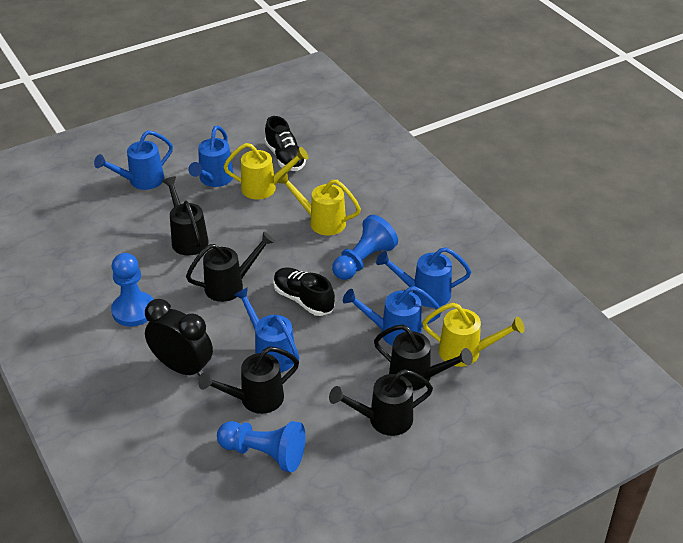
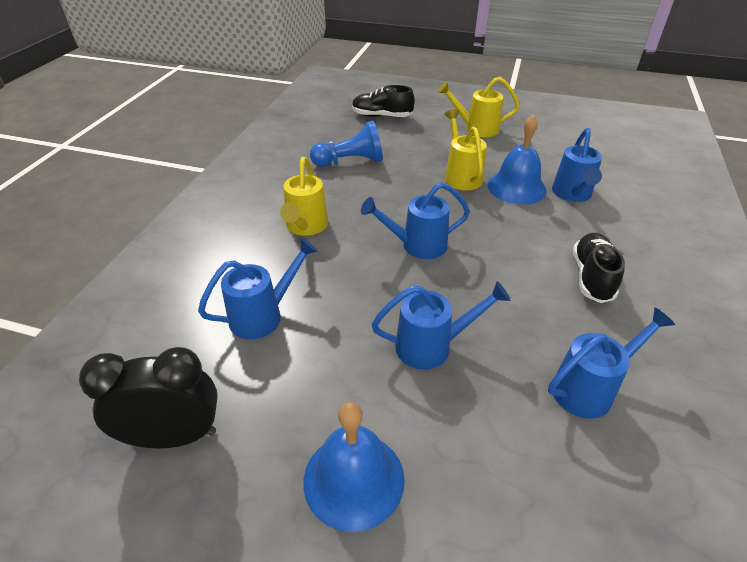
black watering can: 5 -> 0
blue bell: 0 -> 2
blue pawn: 3 -> 1

